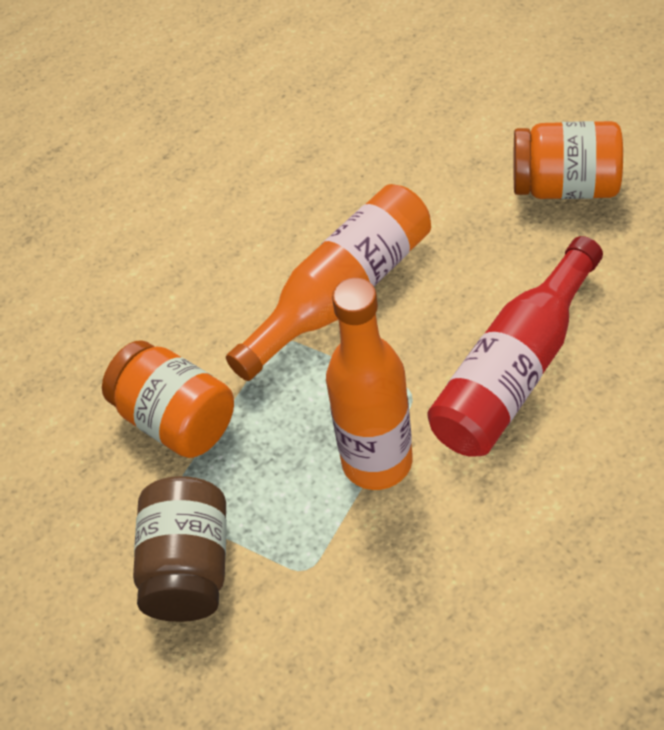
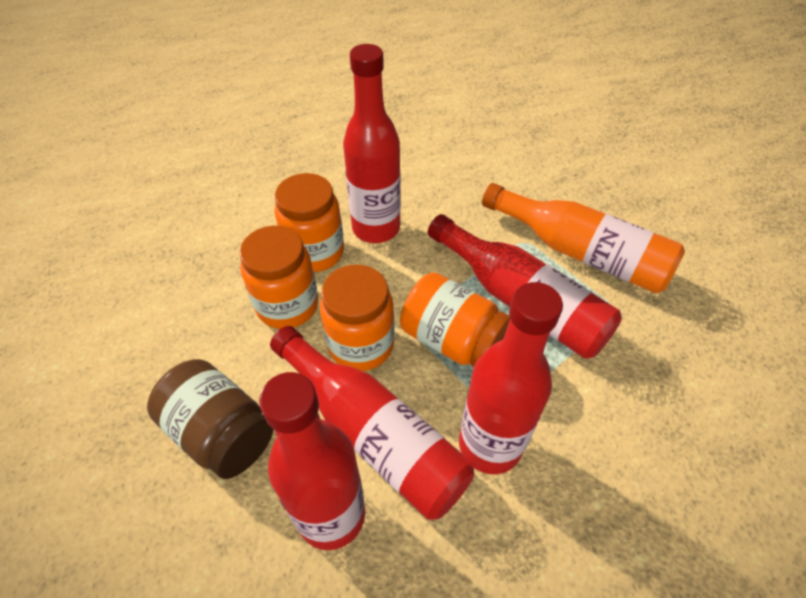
orange bottle: 2 -> 1
orange jar: 2 -> 4
red bottle: 1 -> 5

